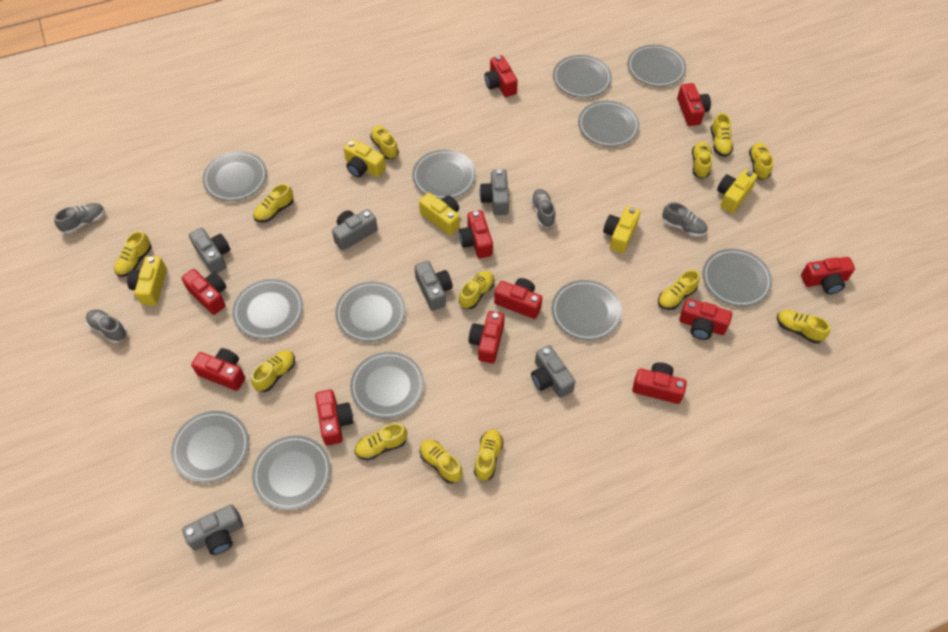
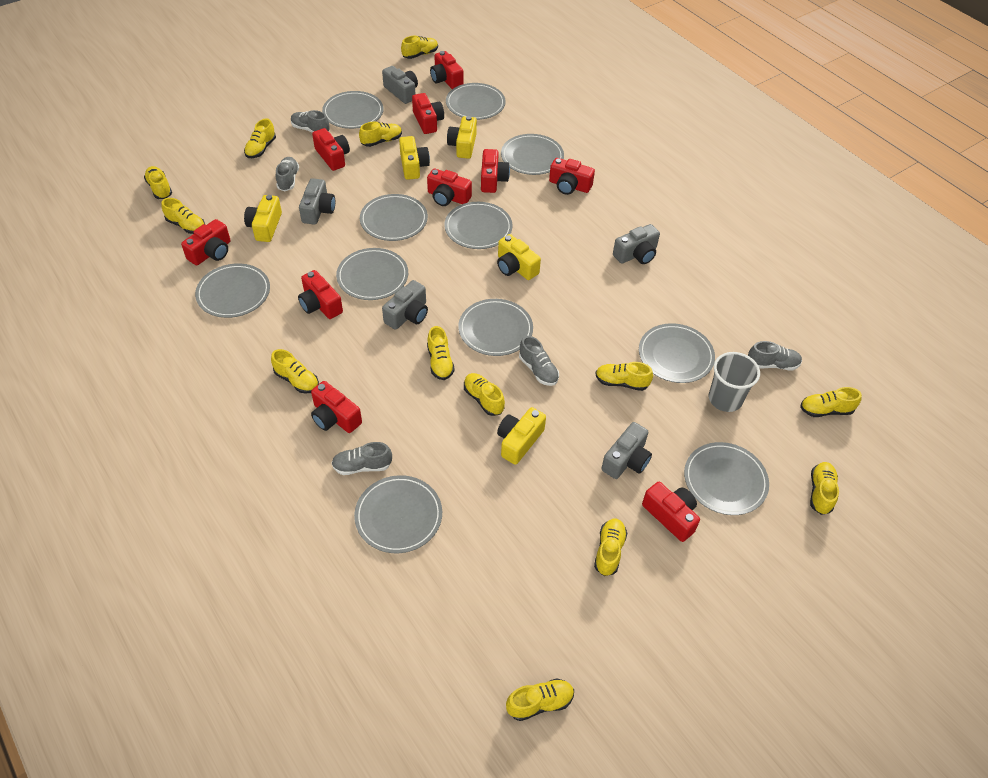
grey camera: 6 -> 5
grey cup: 0 -> 1
grey plate: 12 -> 11
grey shoe: 4 -> 5
red camera: 11 -> 10

